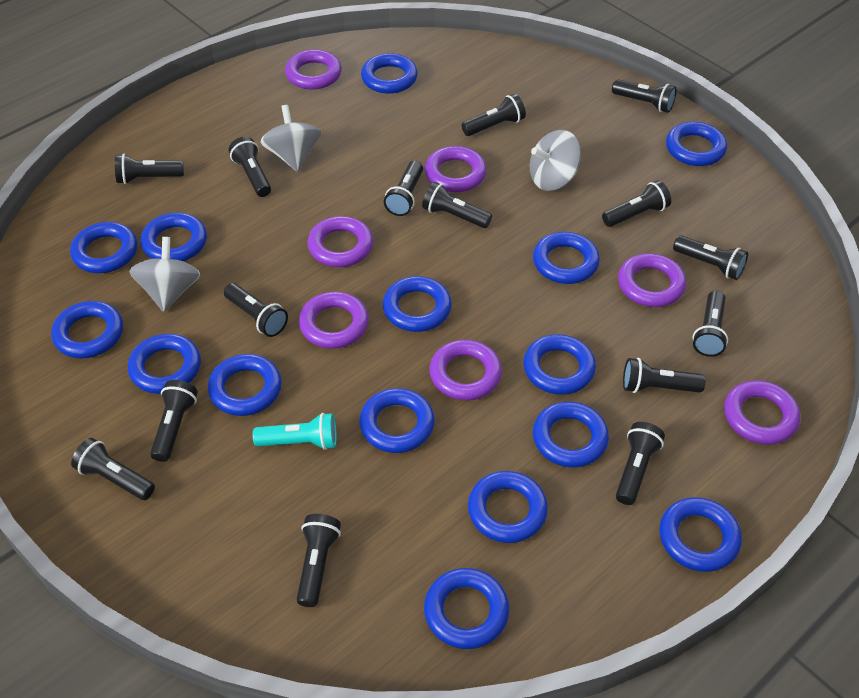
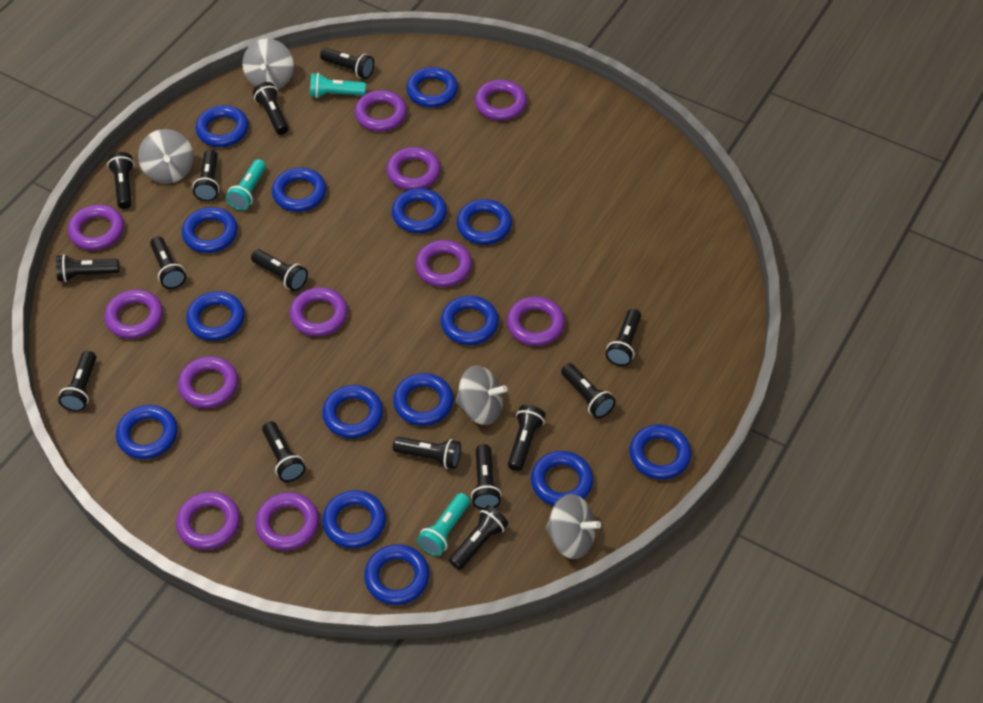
grey spinning top: 3 -> 4
purple ring: 7 -> 11
turquoise flashlight: 1 -> 3

